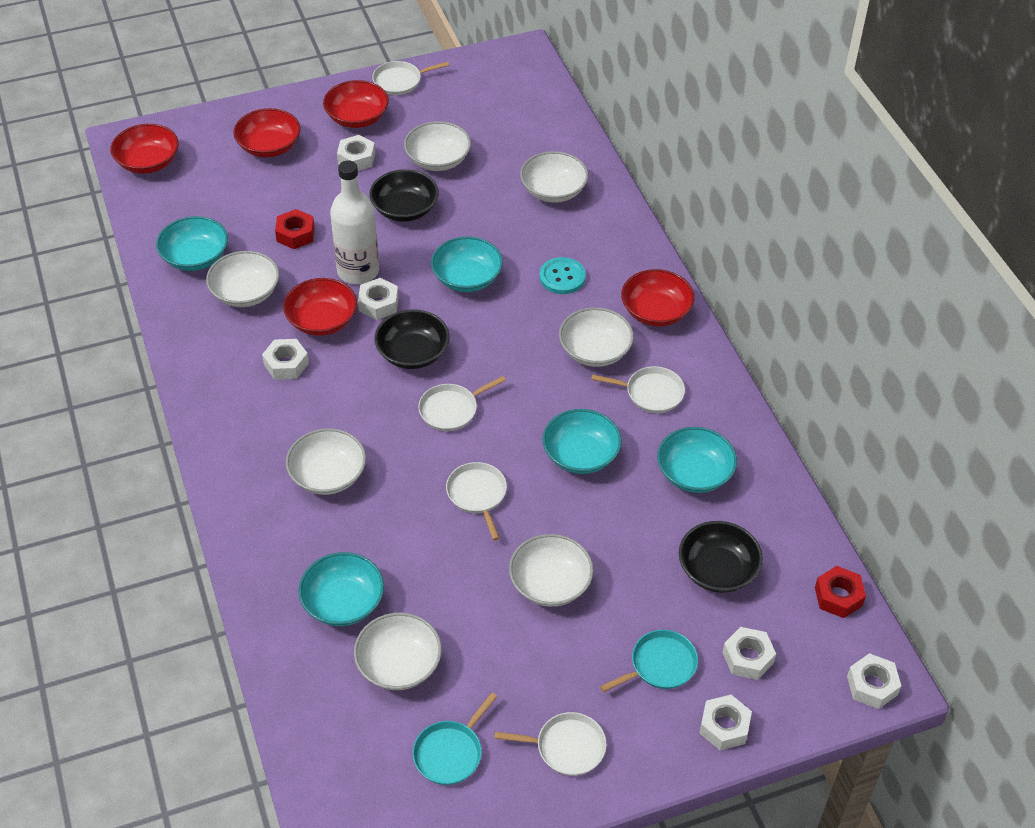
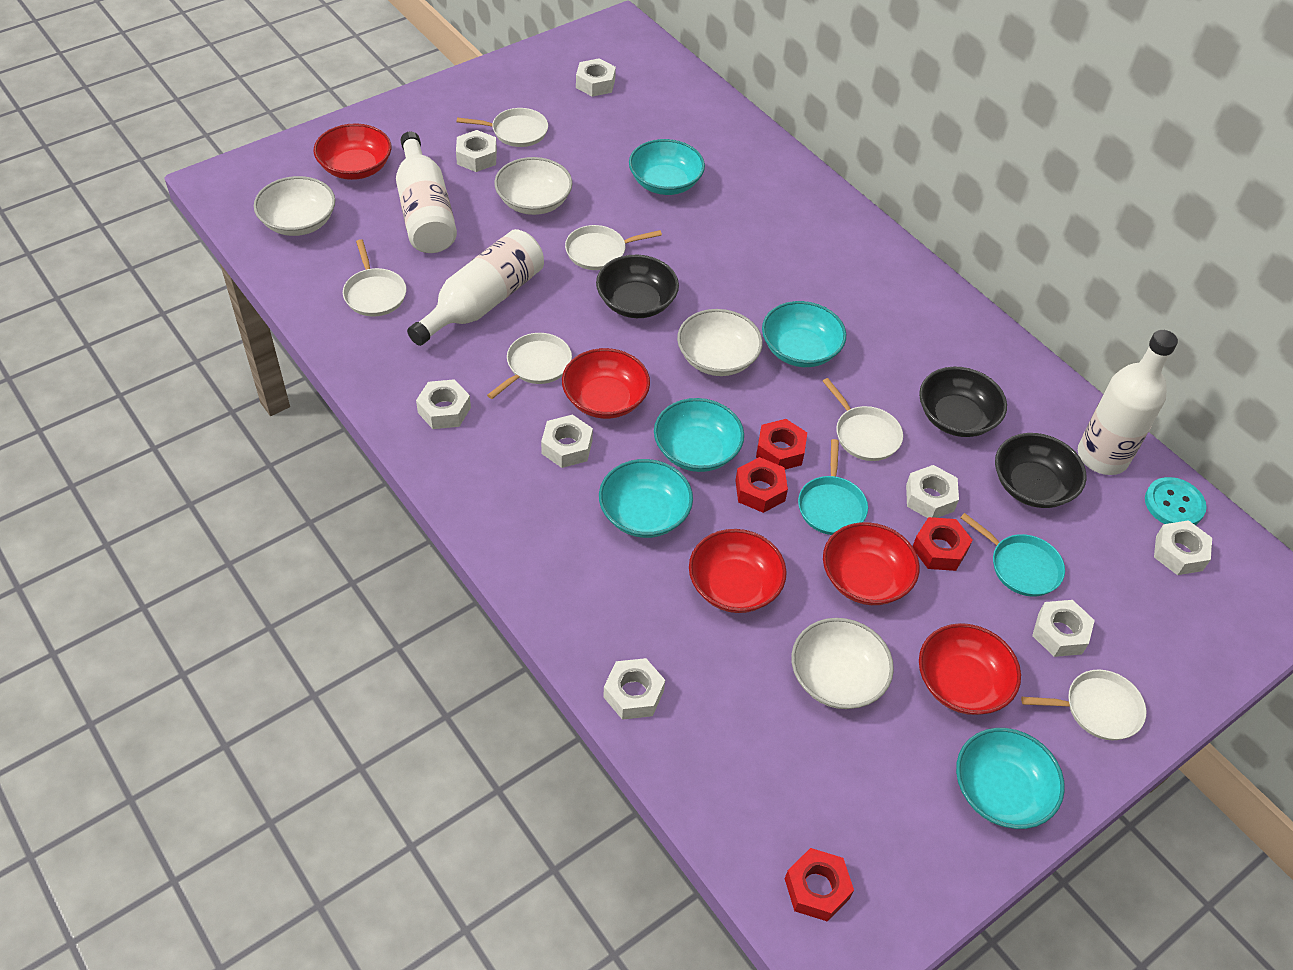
red nut: 2 -> 4
white bottle: 1 -> 3
white bowl: 7 -> 4
white nut: 6 -> 8
white pan: 5 -> 6

